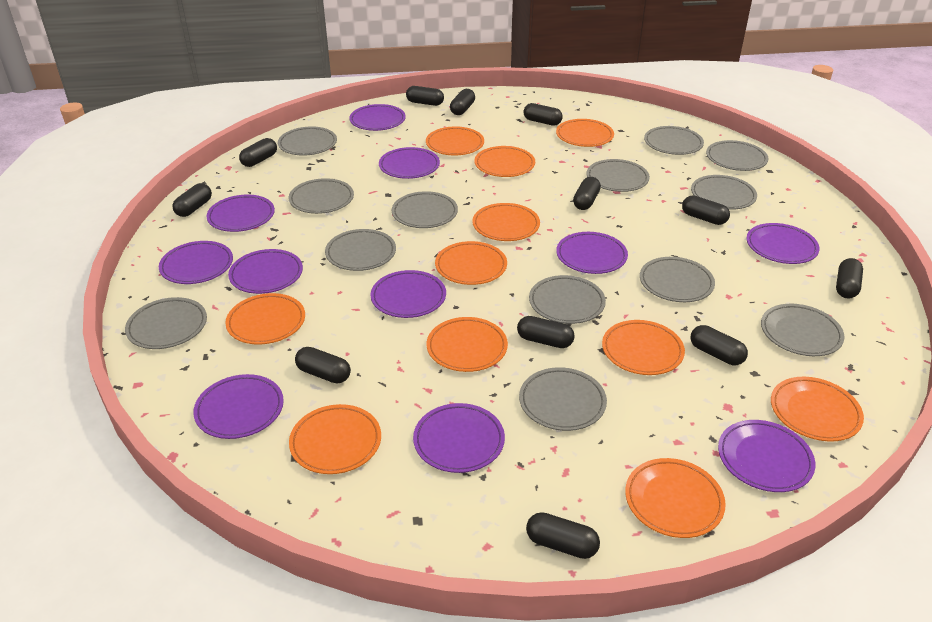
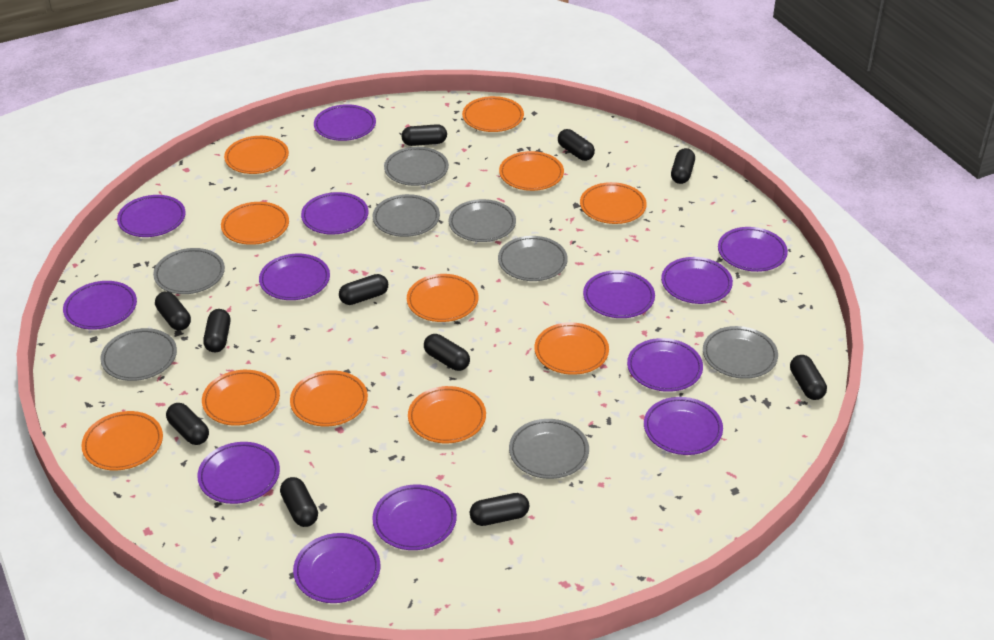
black capsule: 12 -> 11
grey plate: 13 -> 8
purple plate: 11 -> 13

